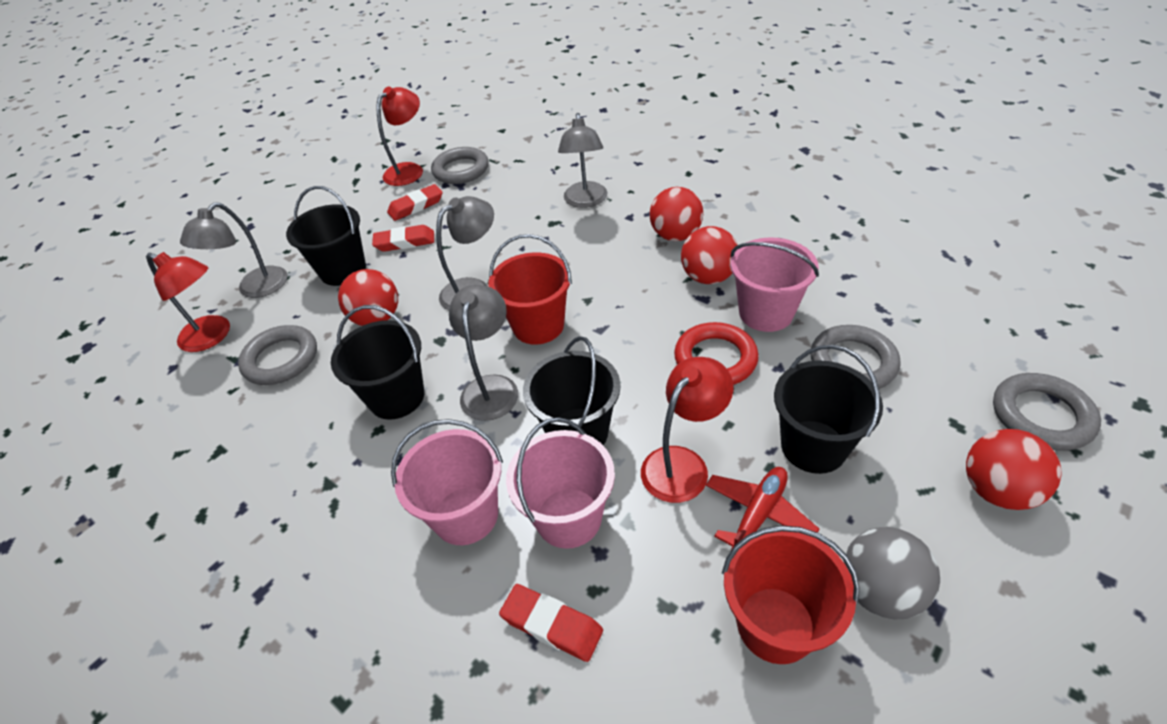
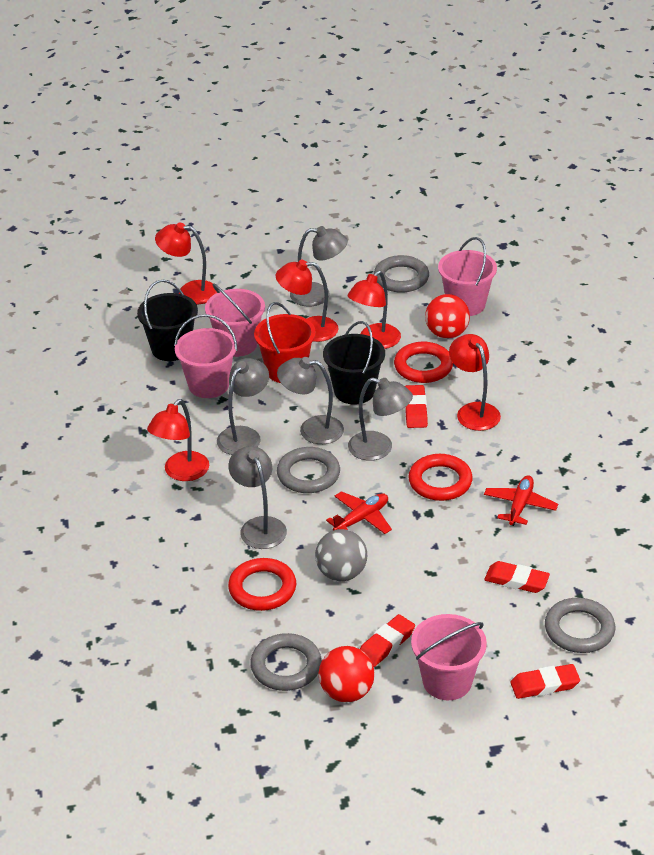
black bucket: 4 -> 2
grey lamp: 4 -> 5
pink bucket: 3 -> 4
red ball: 4 -> 2
red bucket: 2 -> 1
red eraser: 3 -> 4
red lamp: 3 -> 5
red plane: 1 -> 2
red ring: 1 -> 3

